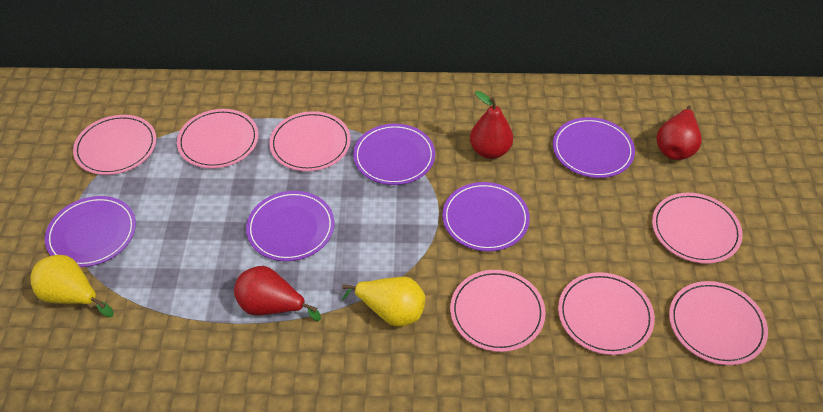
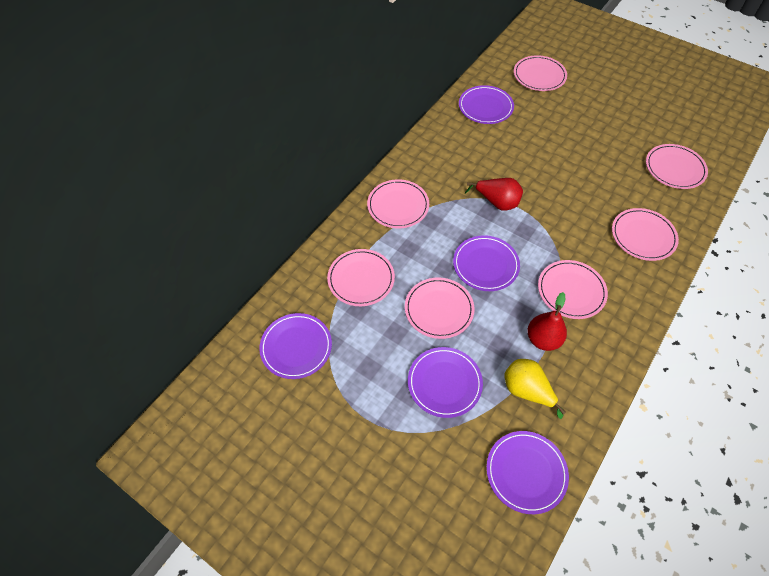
red pear: 3 -> 2
yellow pear: 2 -> 1

